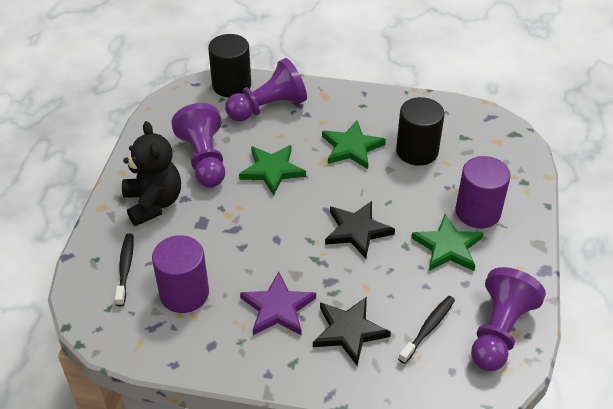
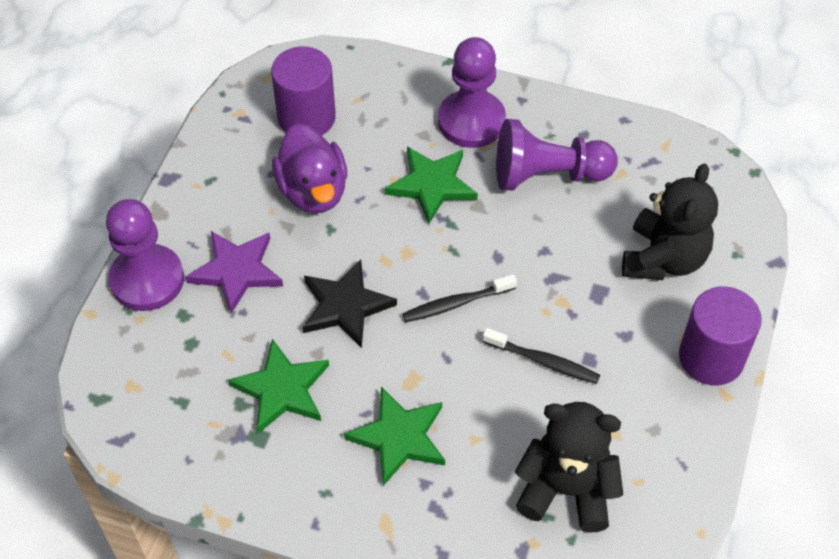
black cylinder: 2 -> 0
black star: 2 -> 1
black teddy bear: 1 -> 2
purple duck: 0 -> 1

